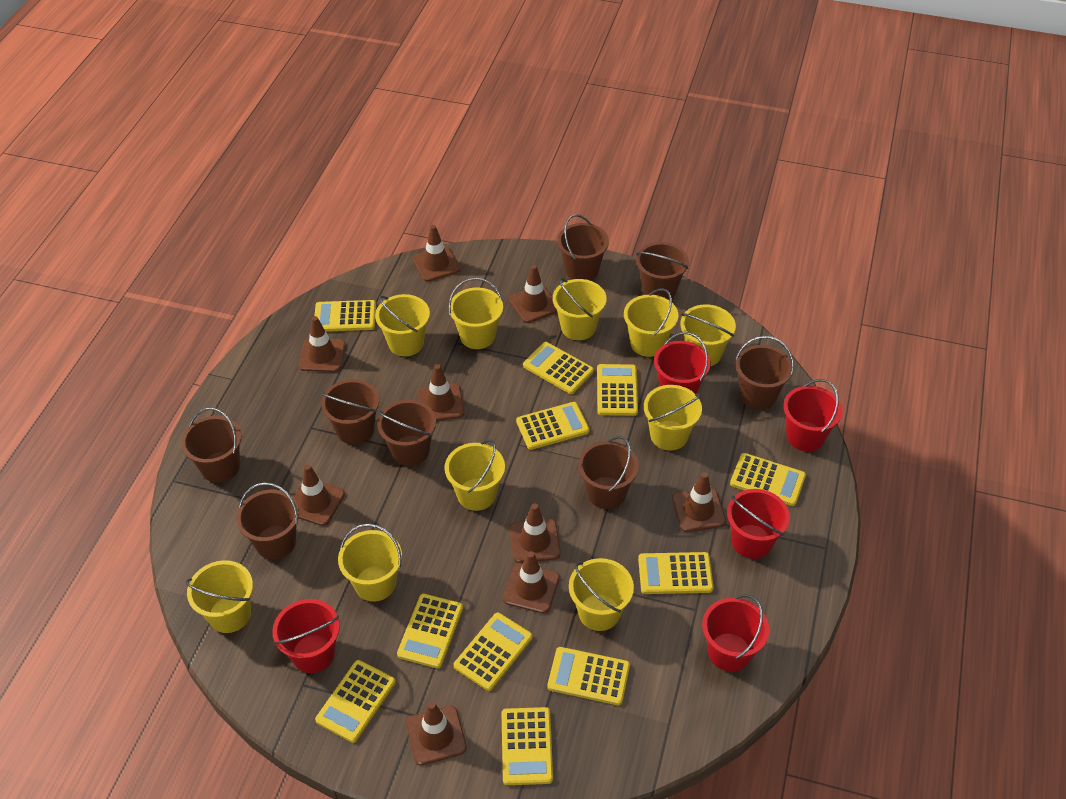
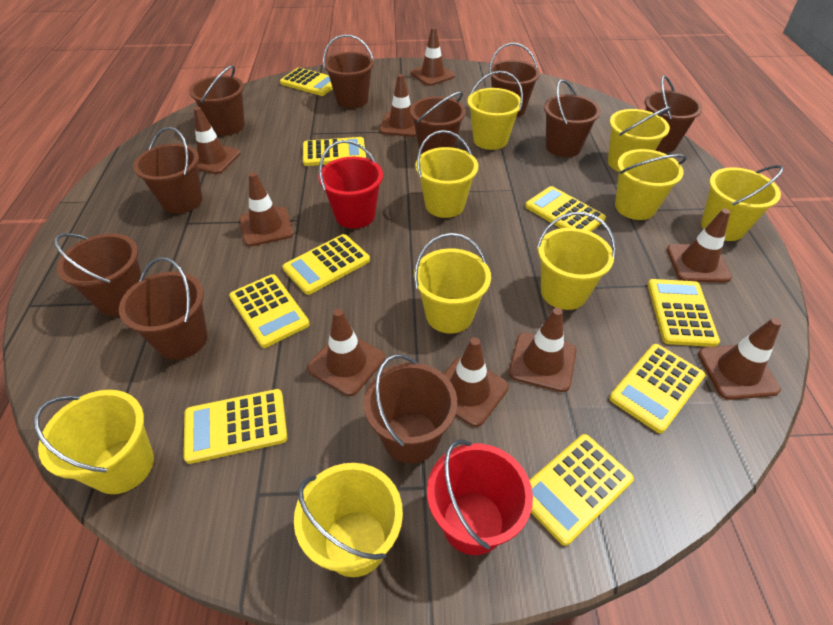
brown bucket: 8 -> 10
red bucket: 5 -> 2
yellow bucket: 10 -> 9
yellow calculator: 11 -> 9

